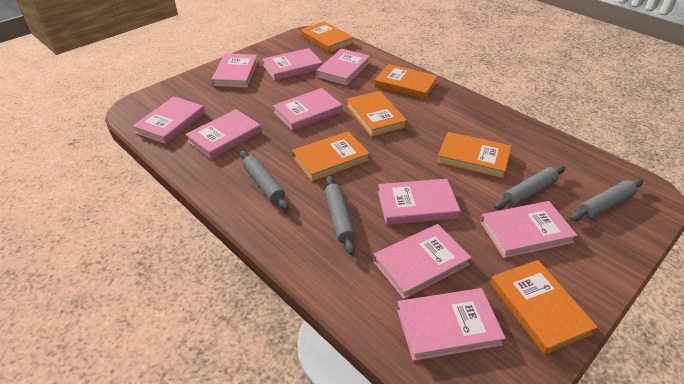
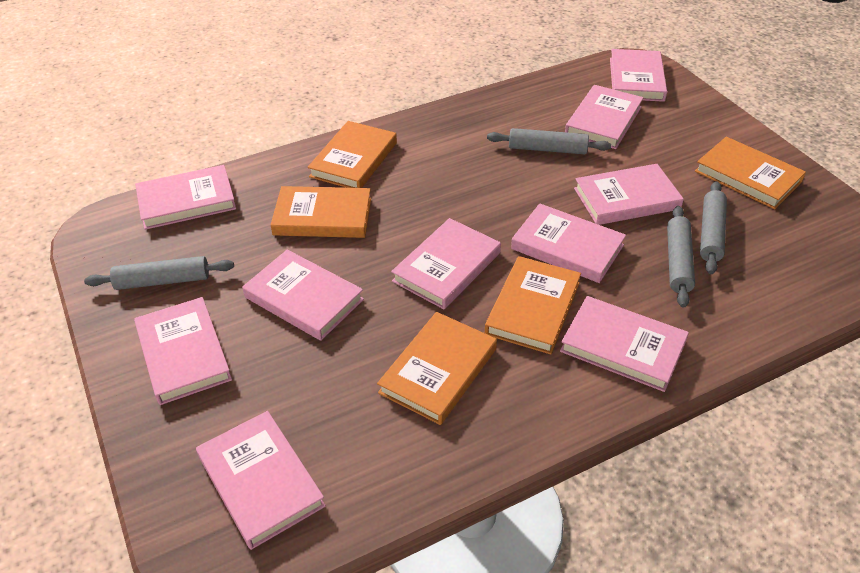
orange book: 6 -> 5

